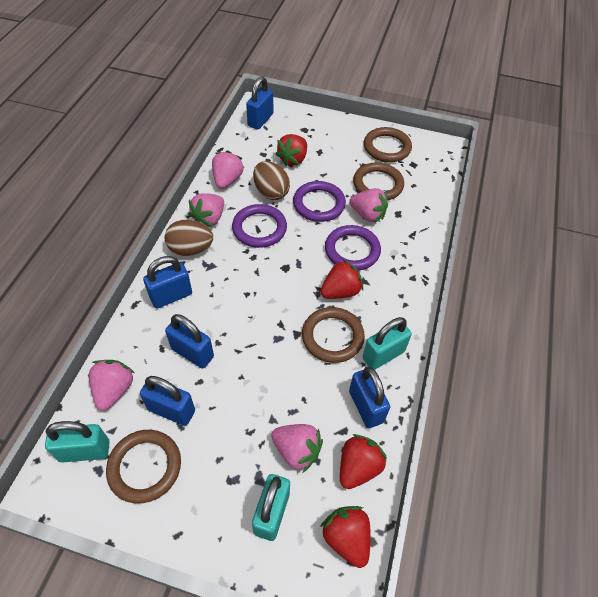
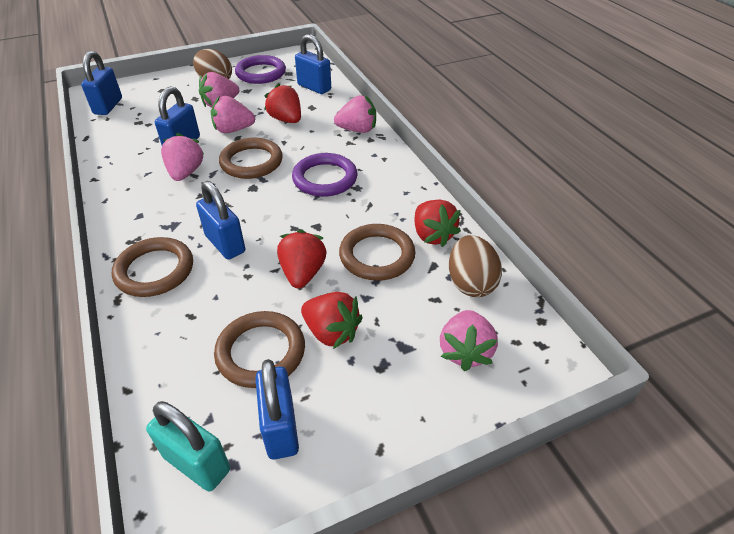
purple ring: 3 -> 2
turquoise padlock: 3 -> 1

